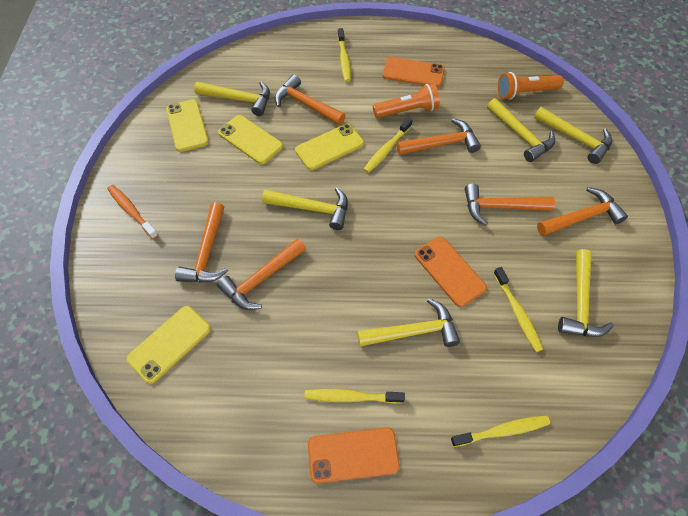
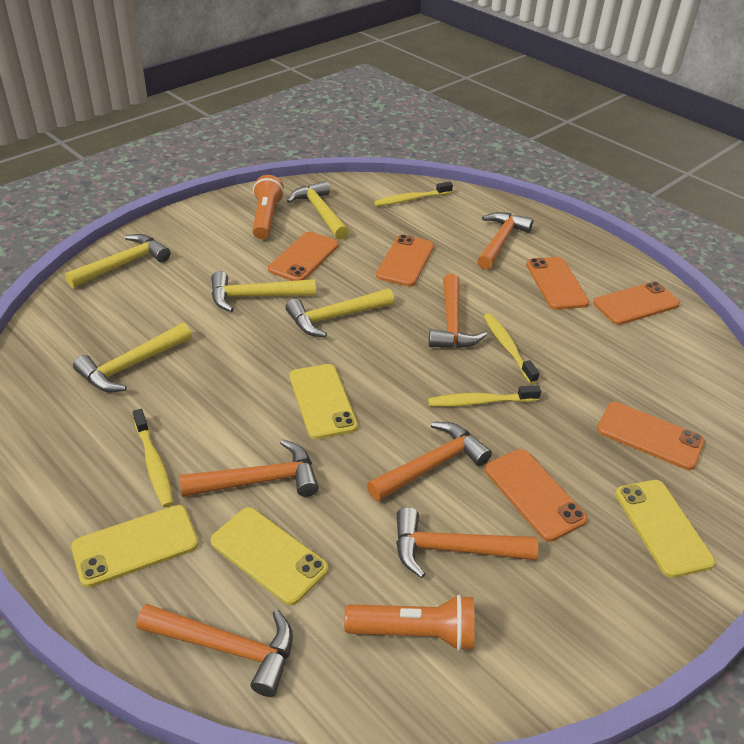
orange phone: 3 -> 6
orange toothbrush: 1 -> 0
yellow hammer: 6 -> 5
yellow toothbrush: 5 -> 4

